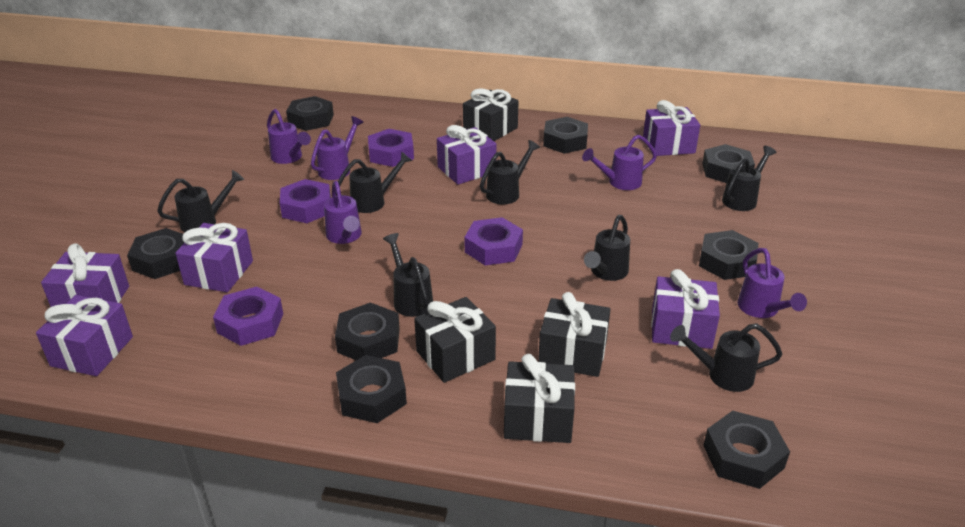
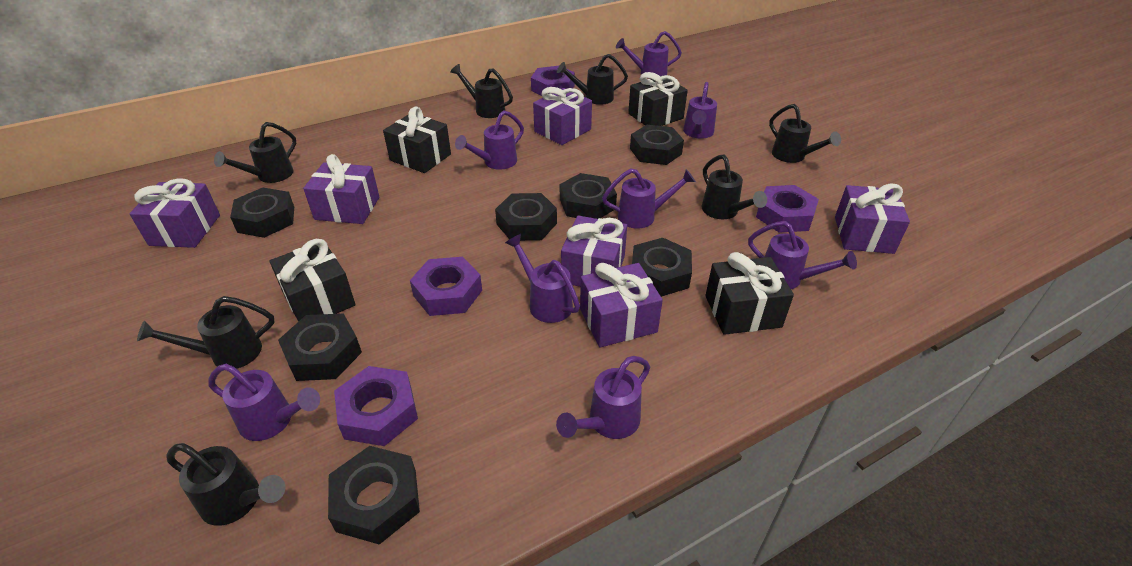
black nut: 8 -> 7
purple watering can: 5 -> 8

